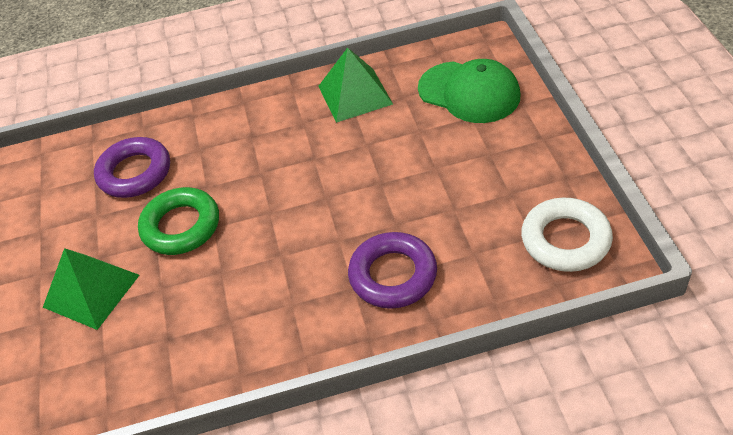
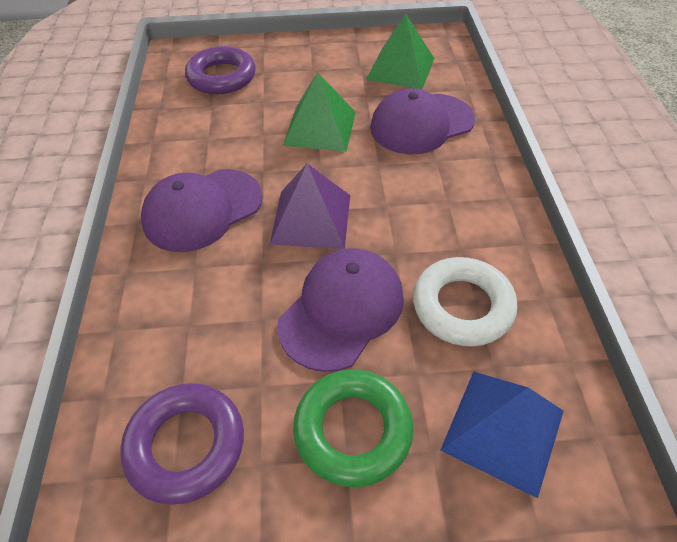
blue pyramid: 0 -> 1
green cap: 1 -> 0
purple cap: 0 -> 3
purple pyramid: 0 -> 1

